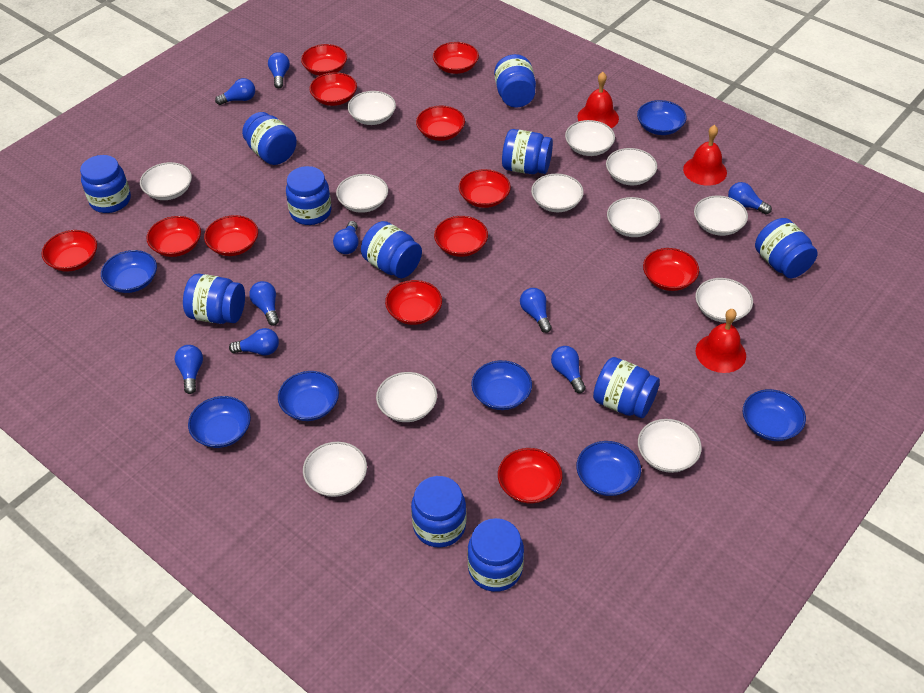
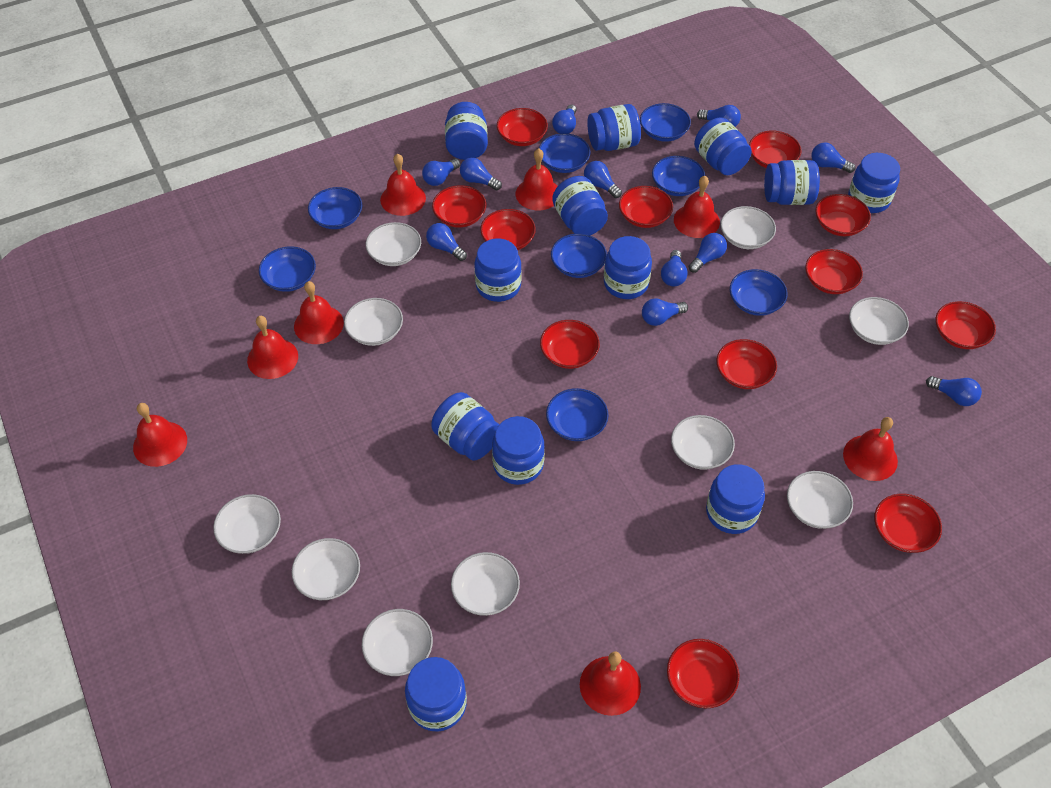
blue bowl: 7 -> 8
blue jar: 11 -> 12
blue light bulb: 9 -> 11
red bell: 3 -> 8
white bowl: 12 -> 10

